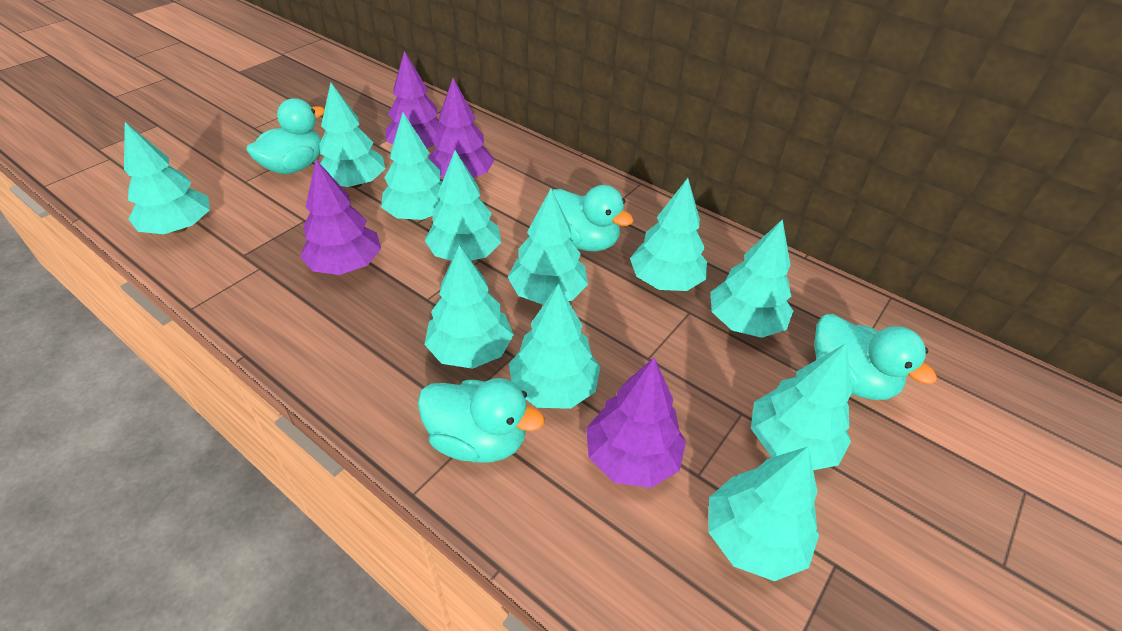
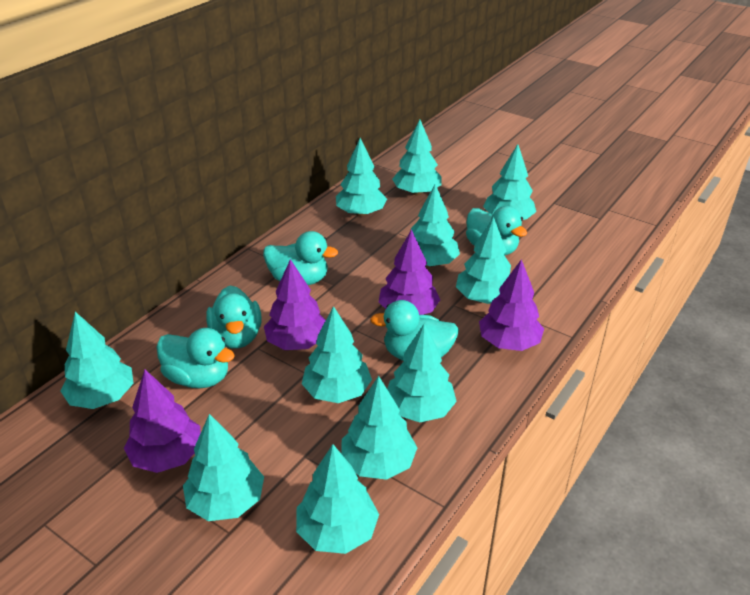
turquoise duck: 4 -> 5

